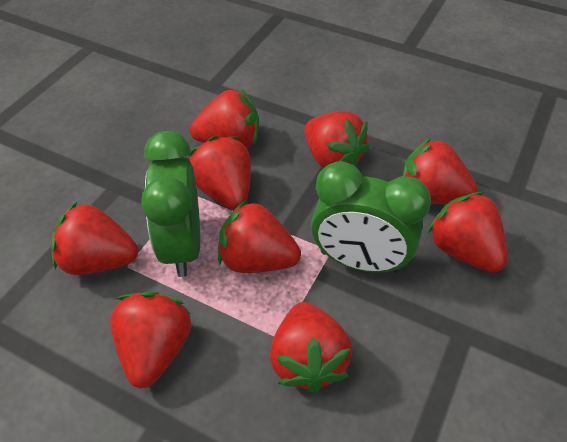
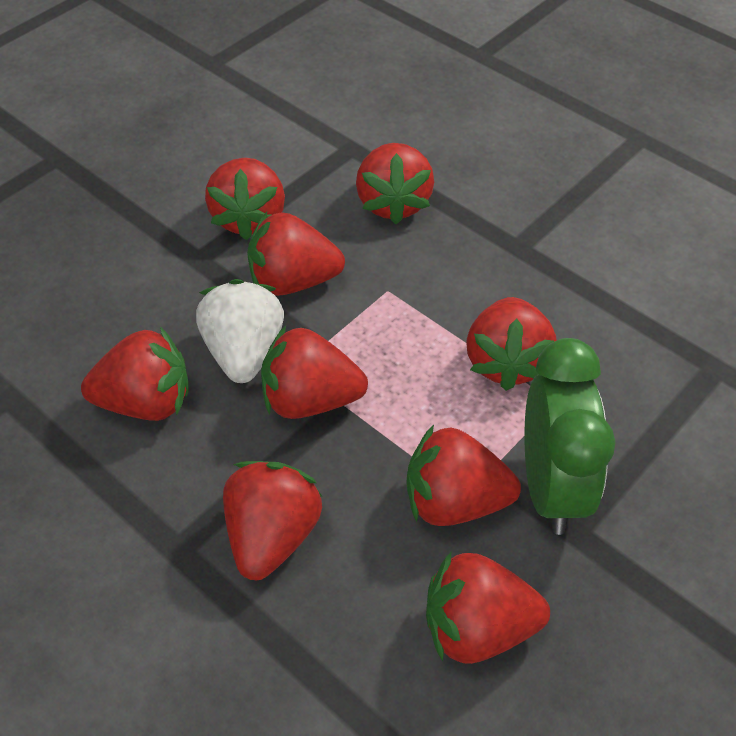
green clock: 2 -> 1
white strawberry: 0 -> 1

